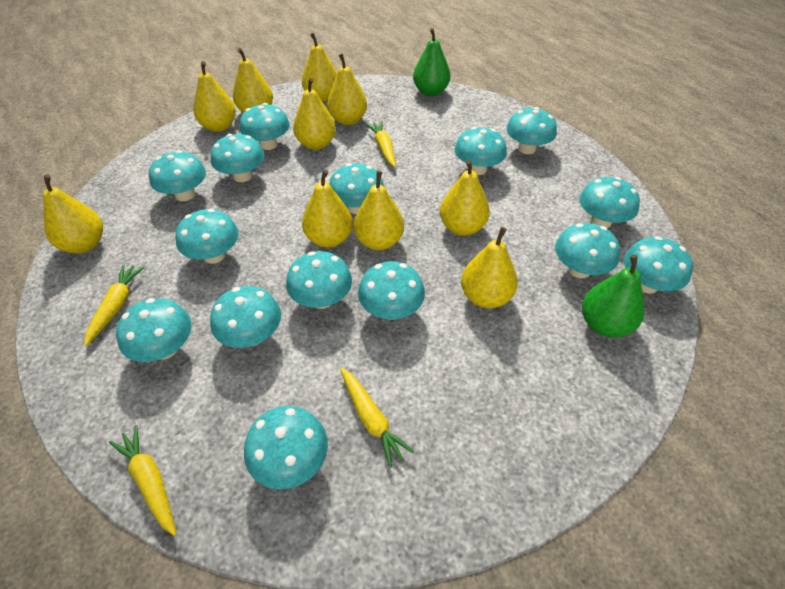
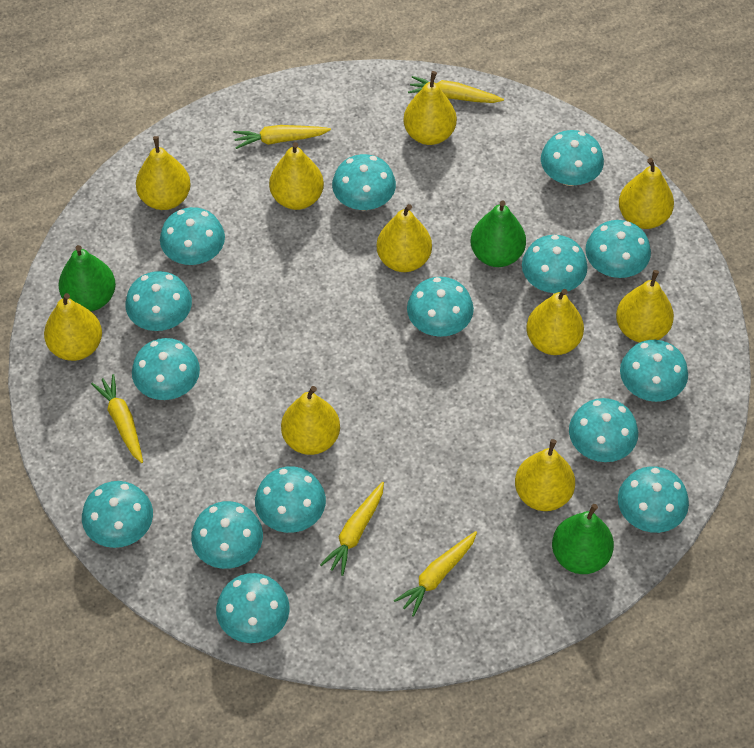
green pear: 2 -> 3
yellow carrot: 4 -> 5

